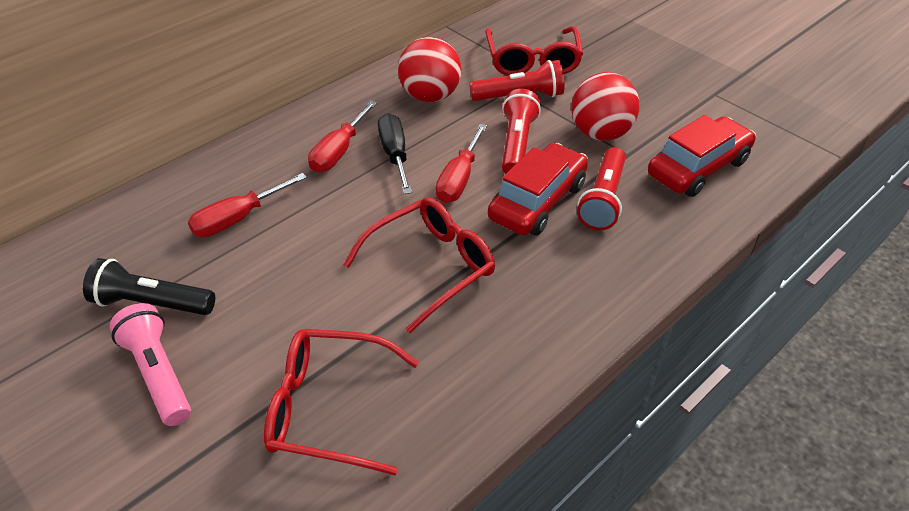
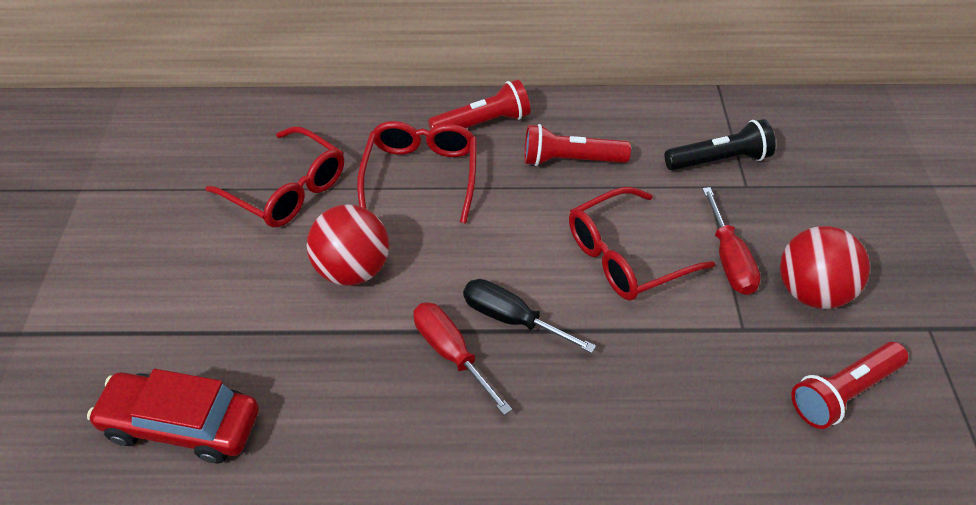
pink flashlight: 1 -> 0
red car: 2 -> 1
red screwdriver: 3 -> 2

